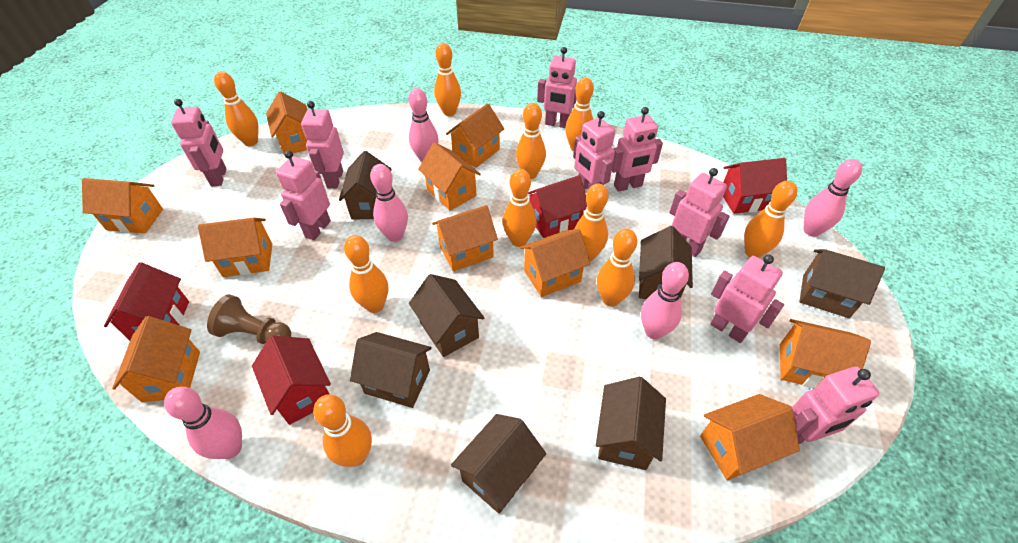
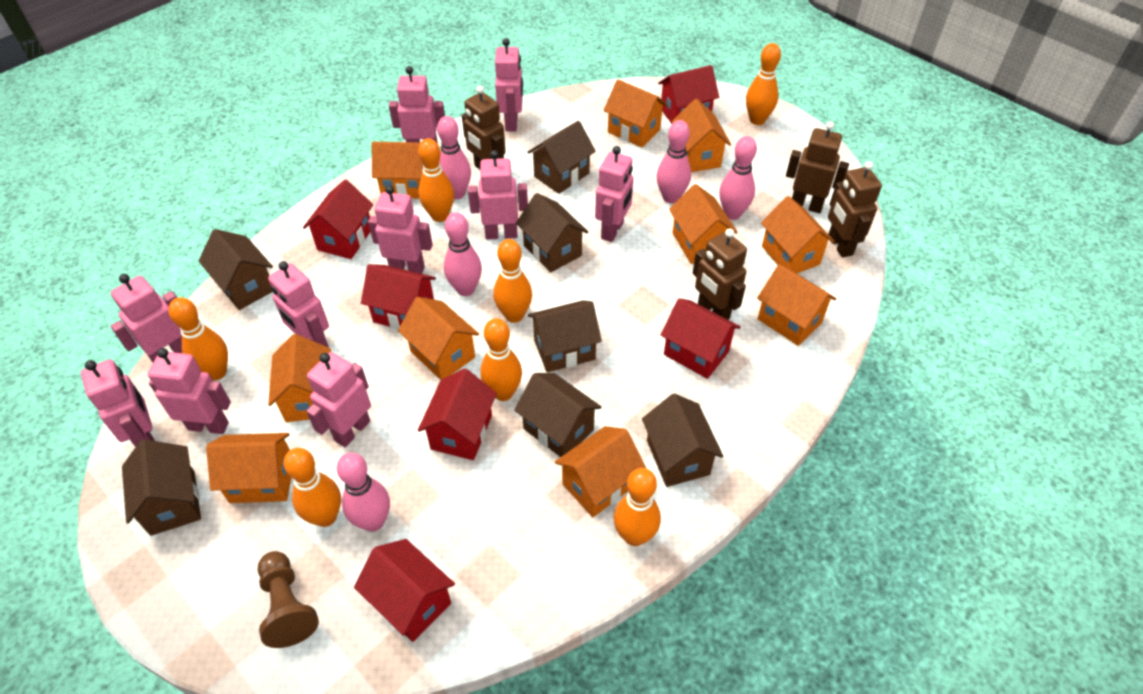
brown robot: 0 -> 4
orange bowling pin: 10 -> 7
pink robot: 9 -> 10
red house: 4 -> 6

